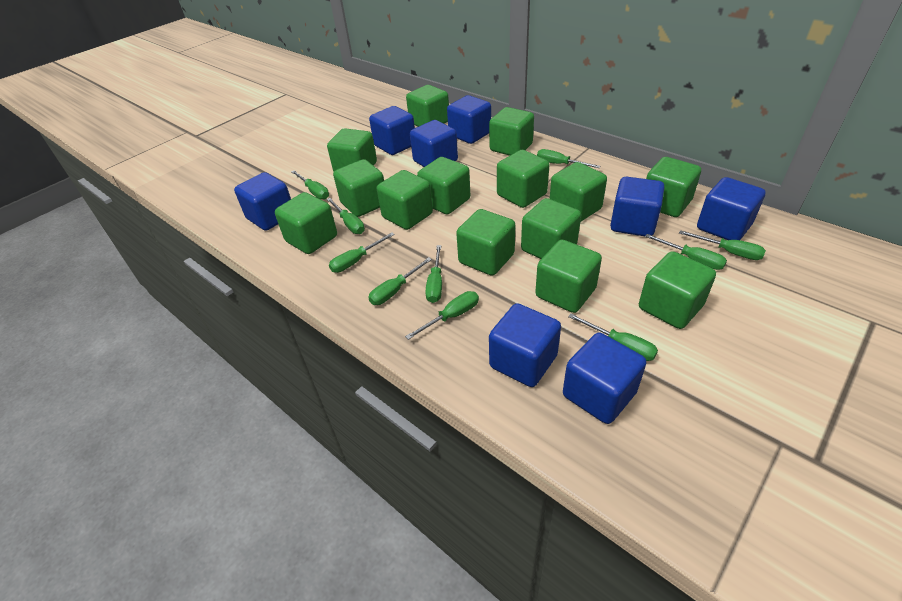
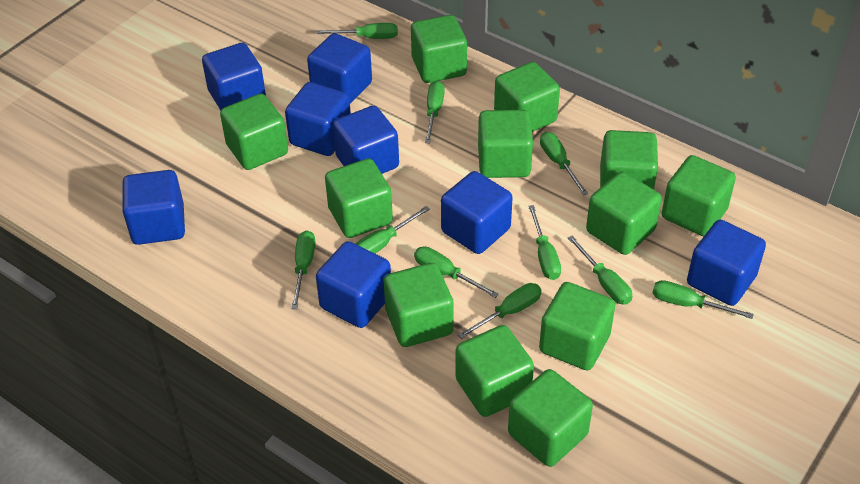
green cube: 14 -> 12

